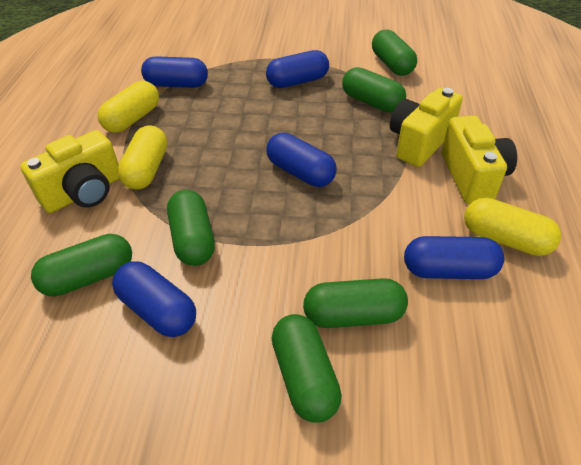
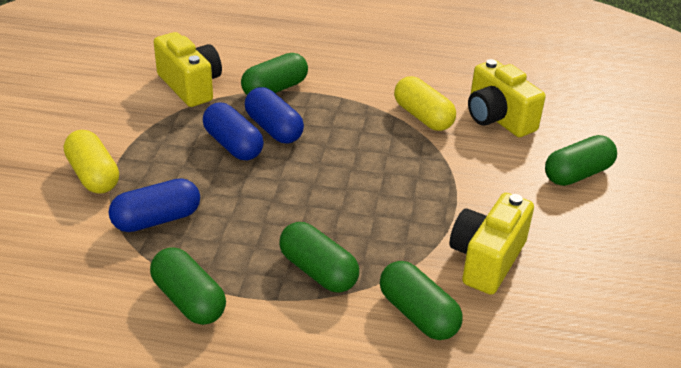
blue capsule: 5 -> 3
green capsule: 6 -> 5
yellow capsule: 3 -> 2

